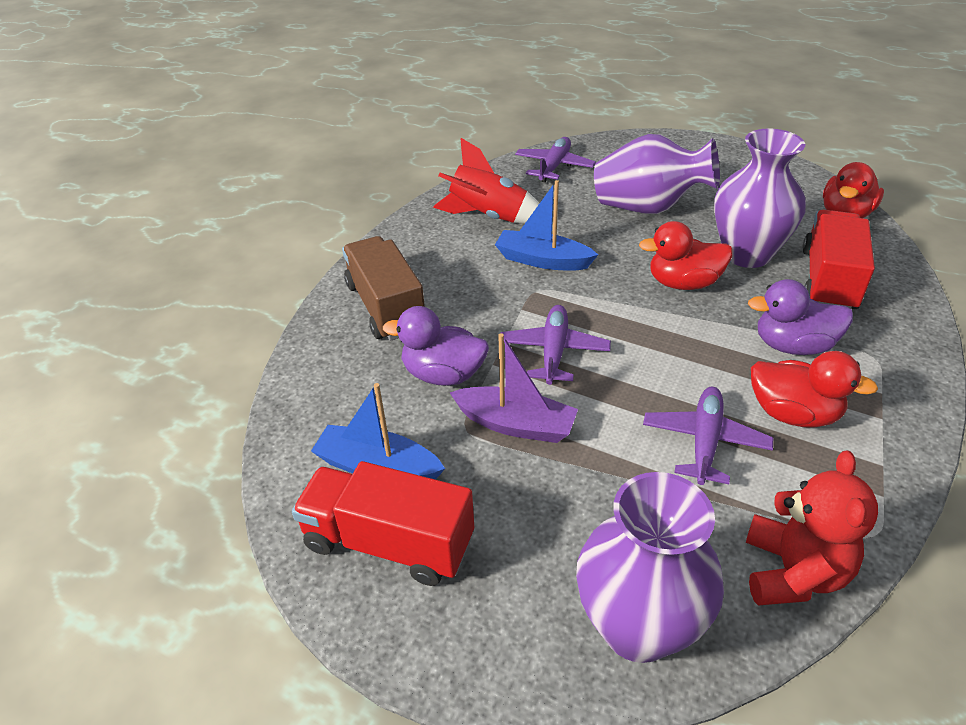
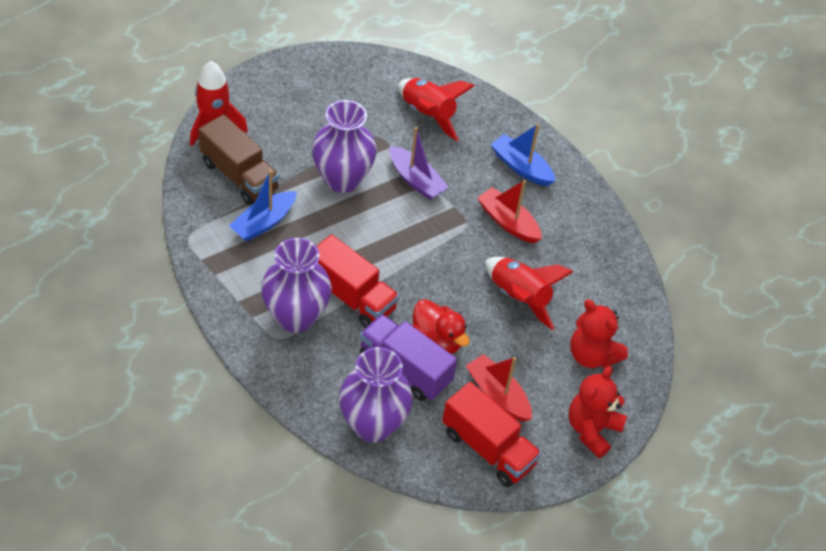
purple duck: 2 -> 0
purple plane: 3 -> 0
purple truck: 0 -> 1
red boat: 0 -> 2
red duck: 3 -> 1
red rocket: 1 -> 3
red teddy bear: 1 -> 2

